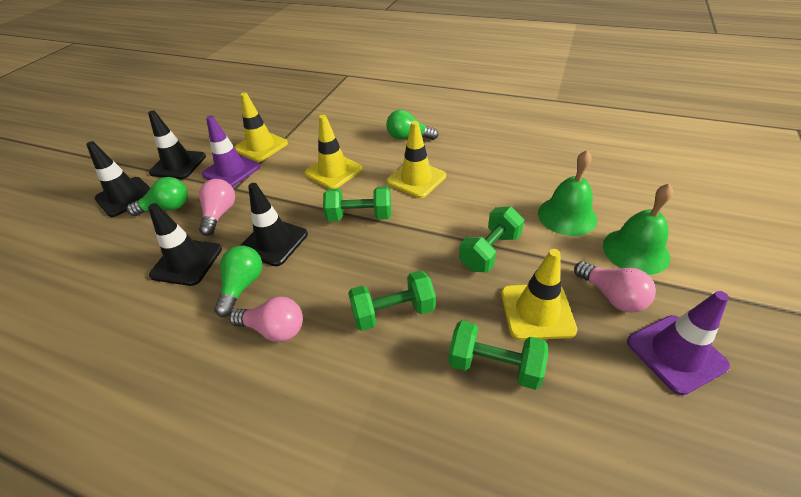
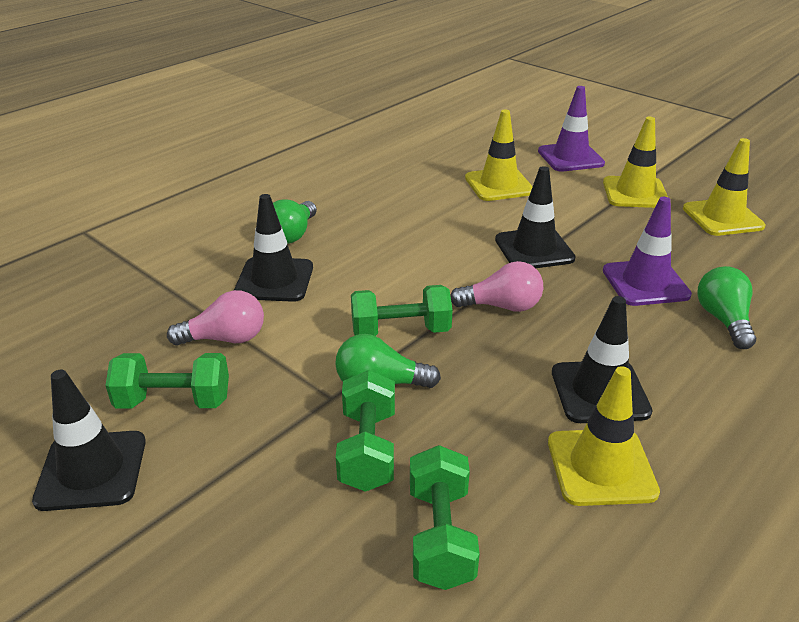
green bell: 2 -> 0
pink light bulb: 3 -> 2

